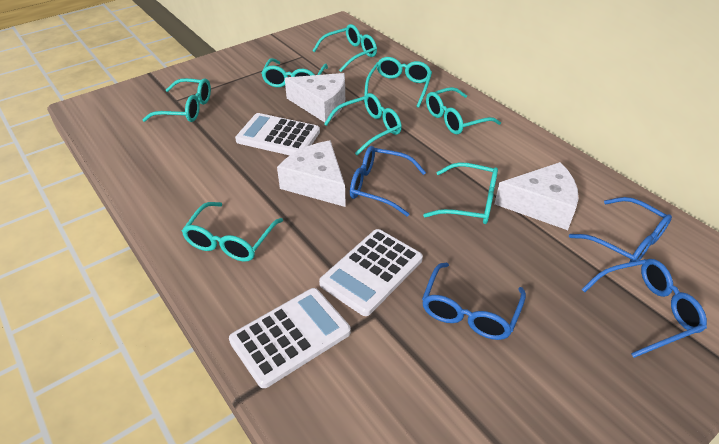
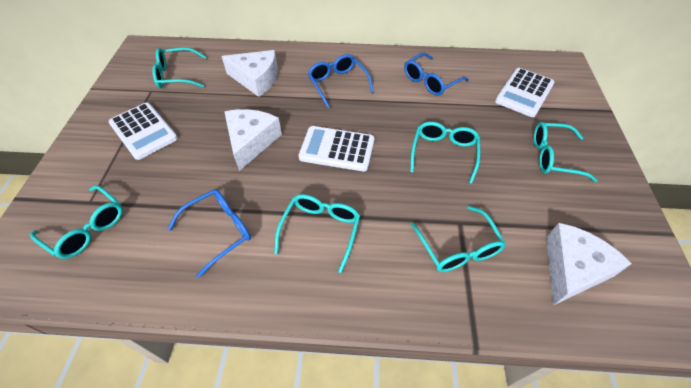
blue glasses: 4 -> 3
turquoise glasses: 8 -> 6

